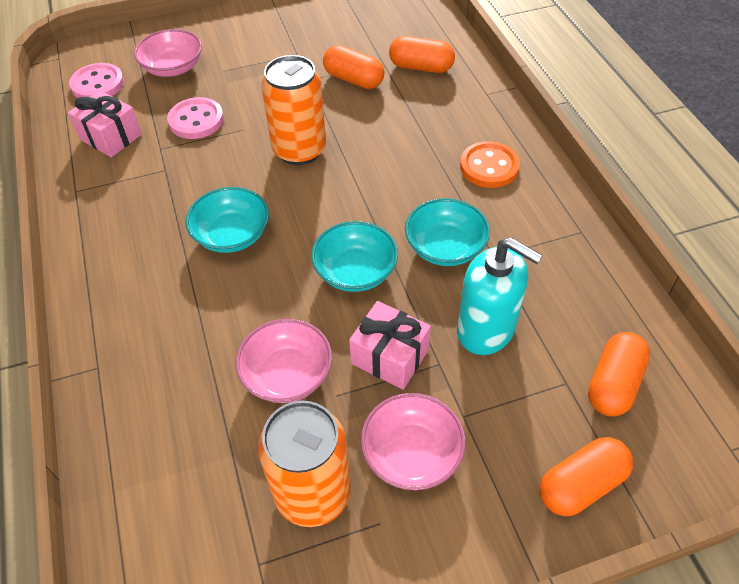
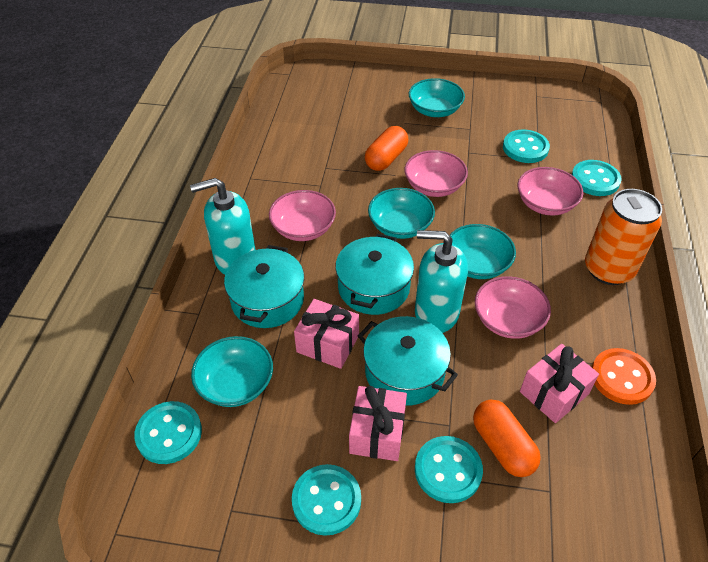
orange can: 2 -> 1
orange capsule: 4 -> 2
pink bowl: 3 -> 4
pink button: 2 -> 0
pink gift: 2 -> 3
turquoise bowl: 3 -> 4
turquoise button: 0 -> 5
turquoise pot: 0 -> 3
turquoise soap dispenser: 1 -> 2

